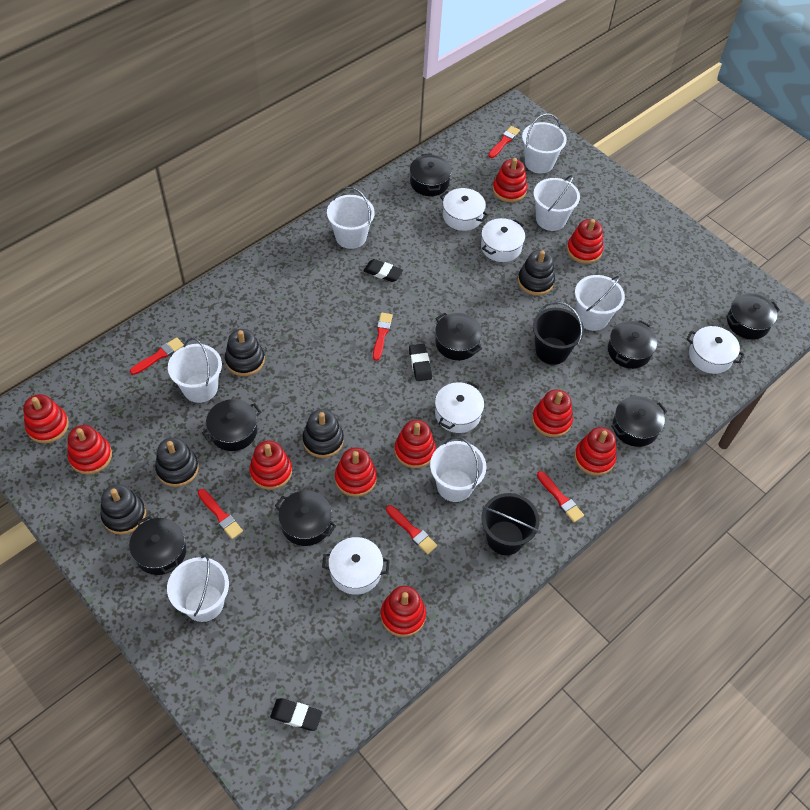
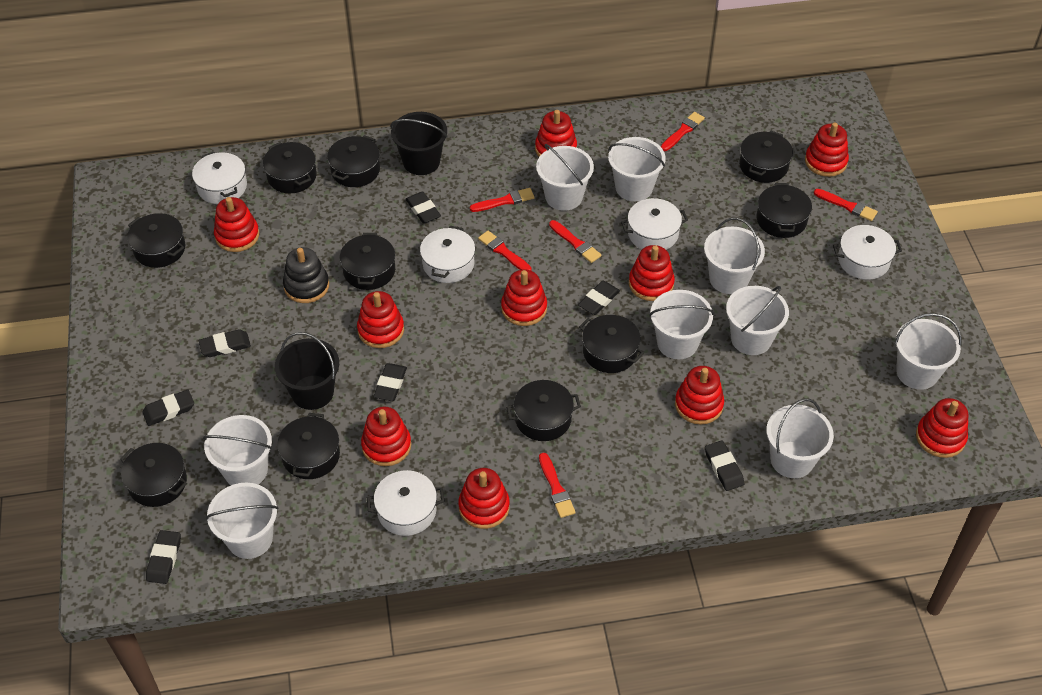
black eraser: 3 -> 7
black pot: 8 -> 10
black stacking toy: 5 -> 1
white bucket: 7 -> 9

